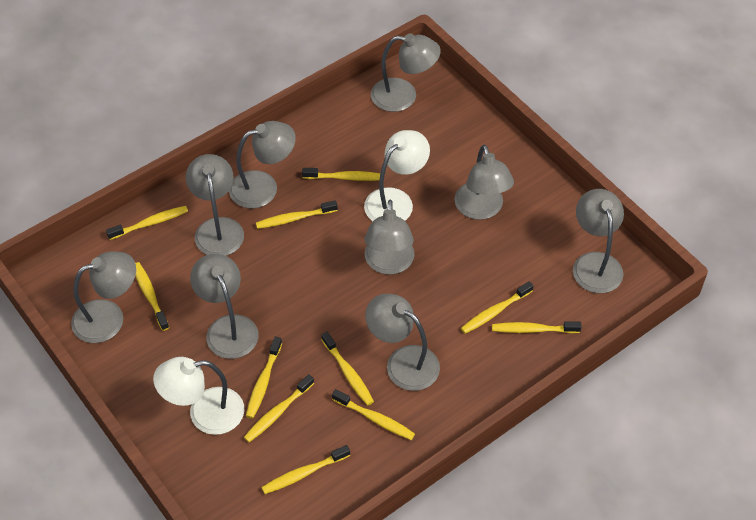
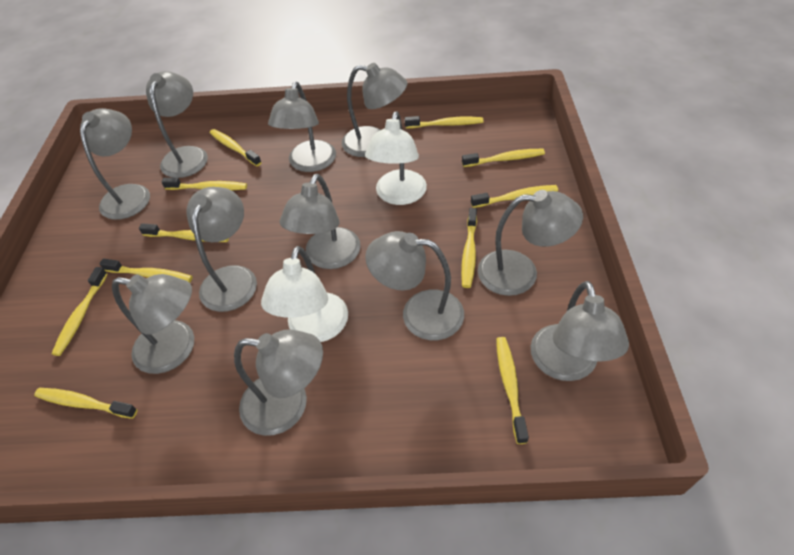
grey lamp: 9 -> 11

